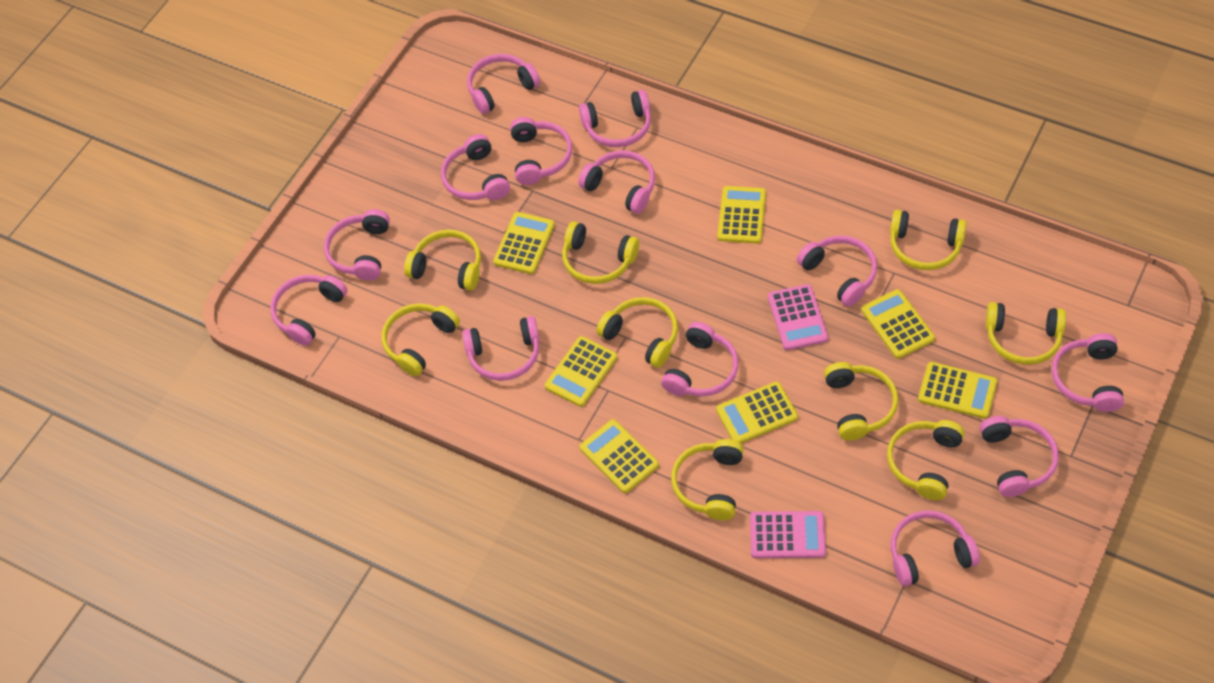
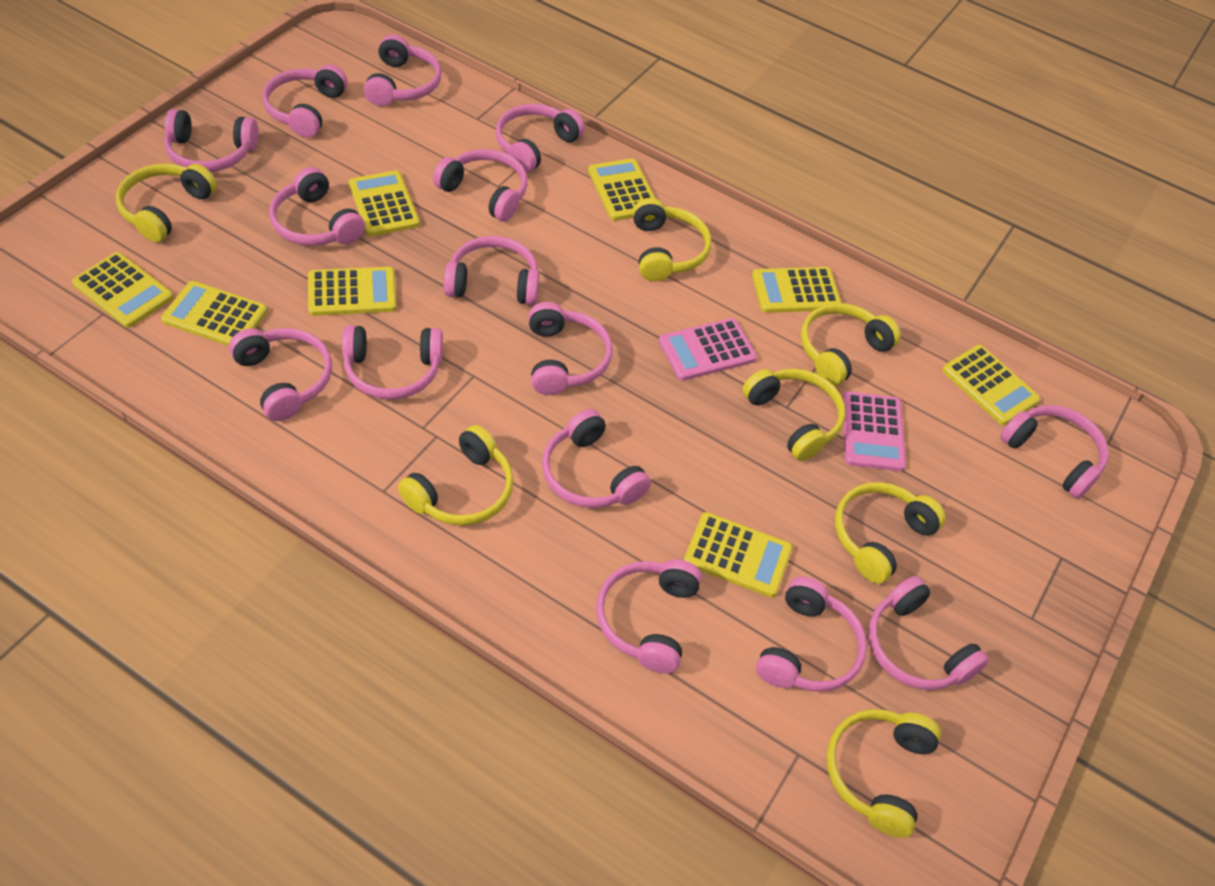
pink headphones: 13 -> 15
yellow calculator: 7 -> 8
yellow headphones: 9 -> 7

